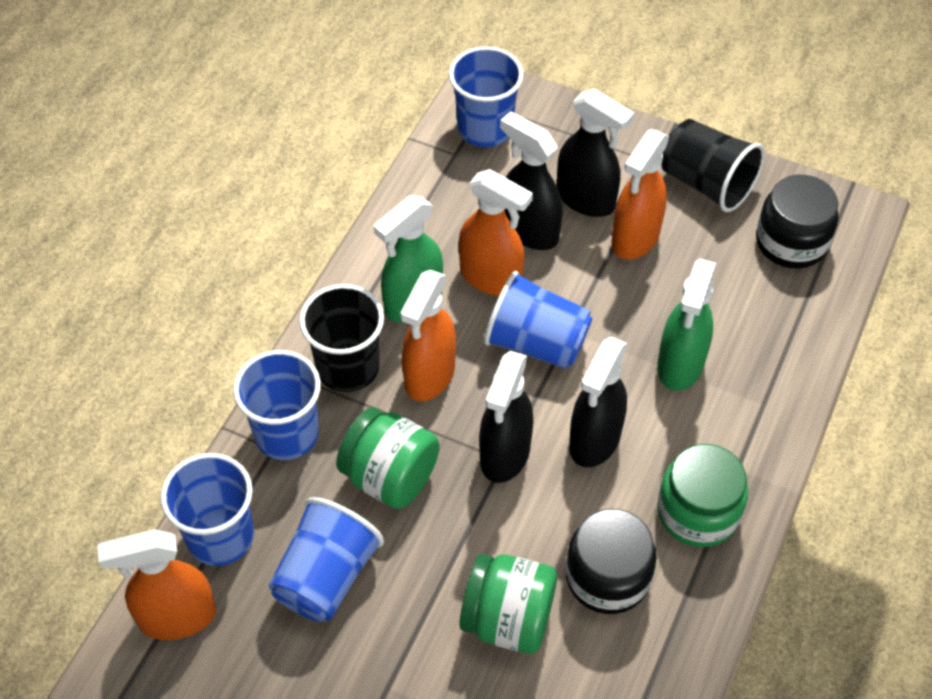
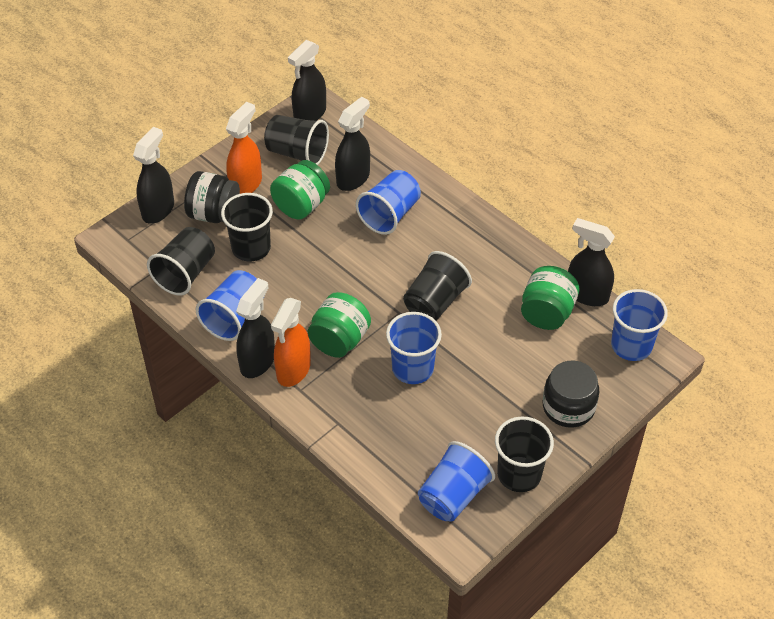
black cup: 2 -> 5
black spray bottle: 4 -> 5
green spray bottle: 2 -> 0
orange spray bottle: 4 -> 2

